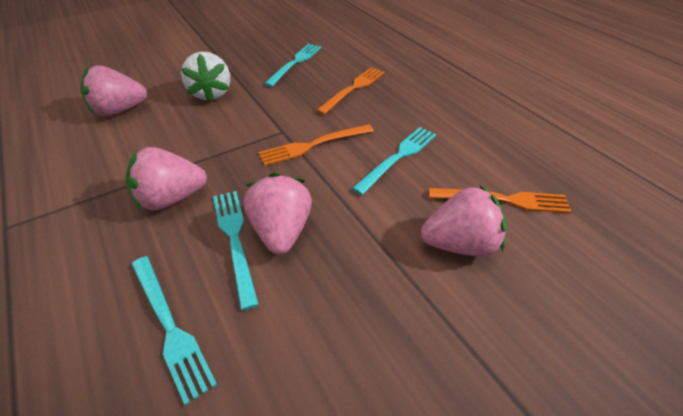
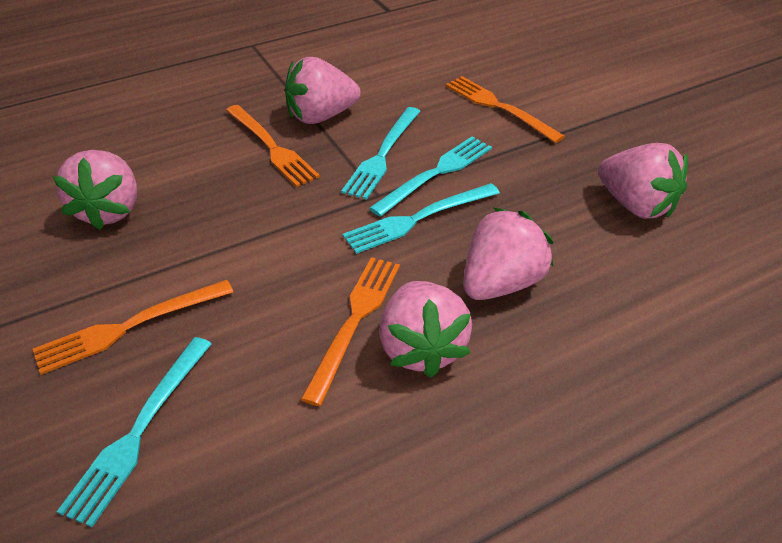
orange fork: 3 -> 4
pink strawberry: 4 -> 5
white strawberry: 1 -> 0

